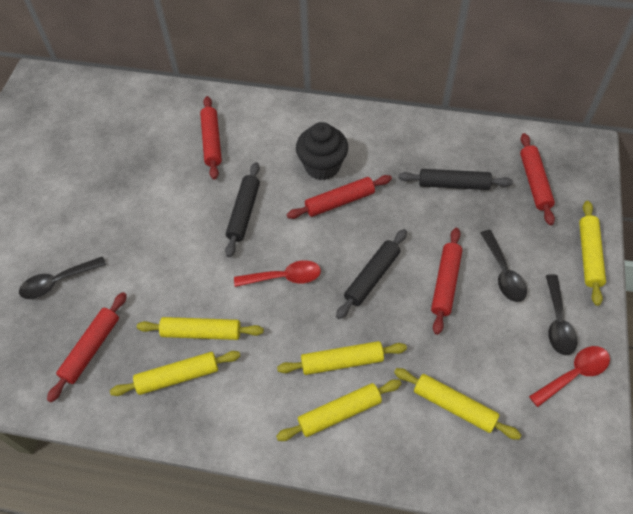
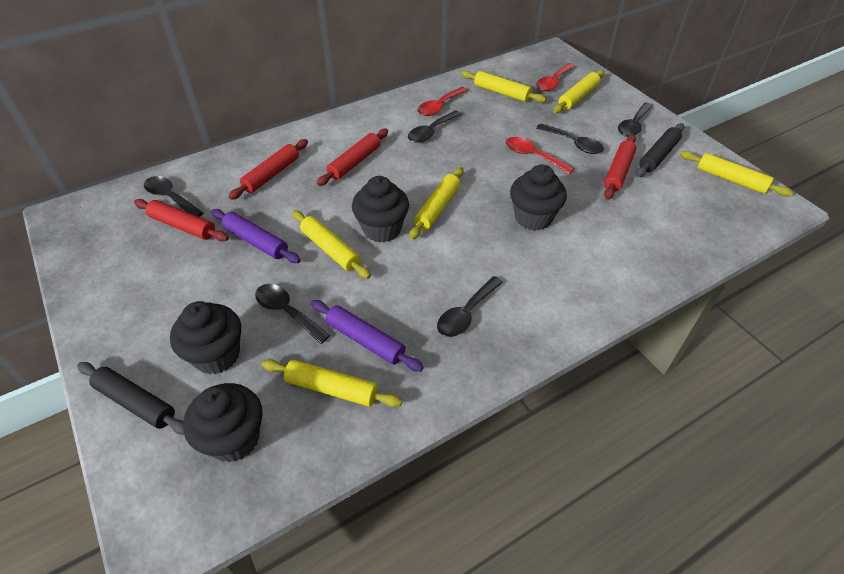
black cupcake: 1 -> 4
black rolling pin: 3 -> 2
black spoon: 3 -> 6
purple rolling pin: 0 -> 2
red rolling pin: 5 -> 4
red spoon: 2 -> 3

